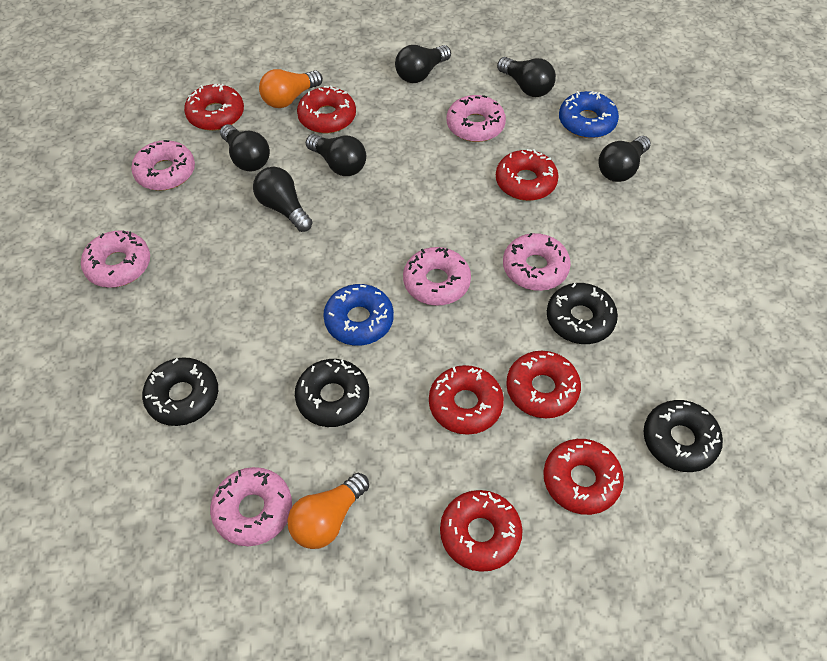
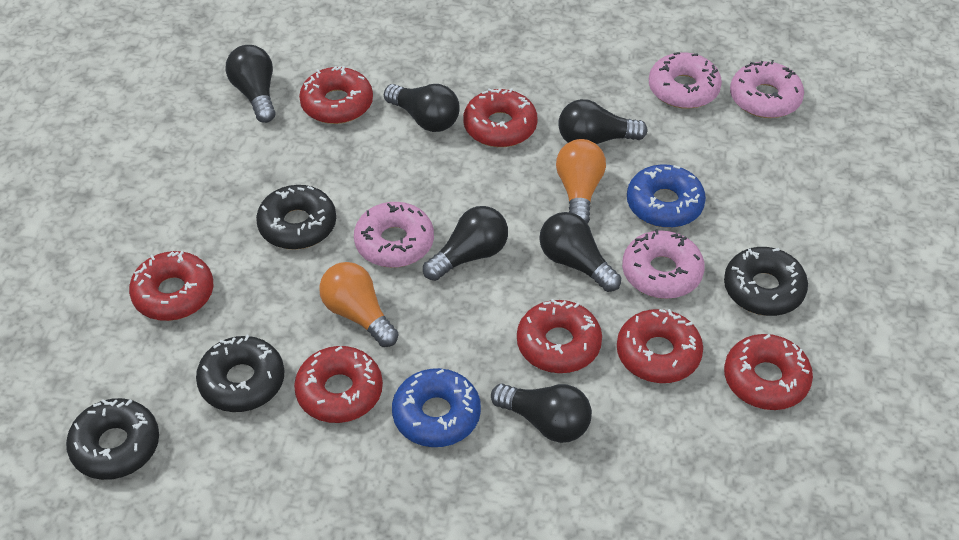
pink donut: 6 -> 4

